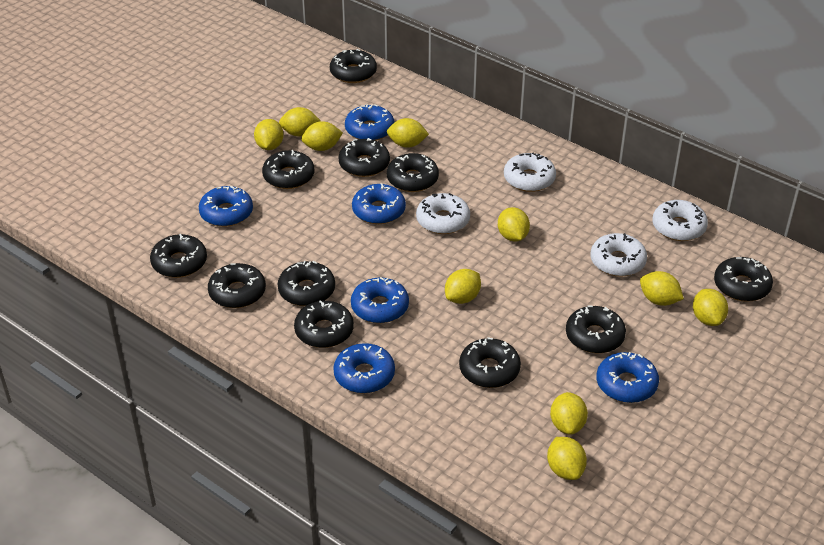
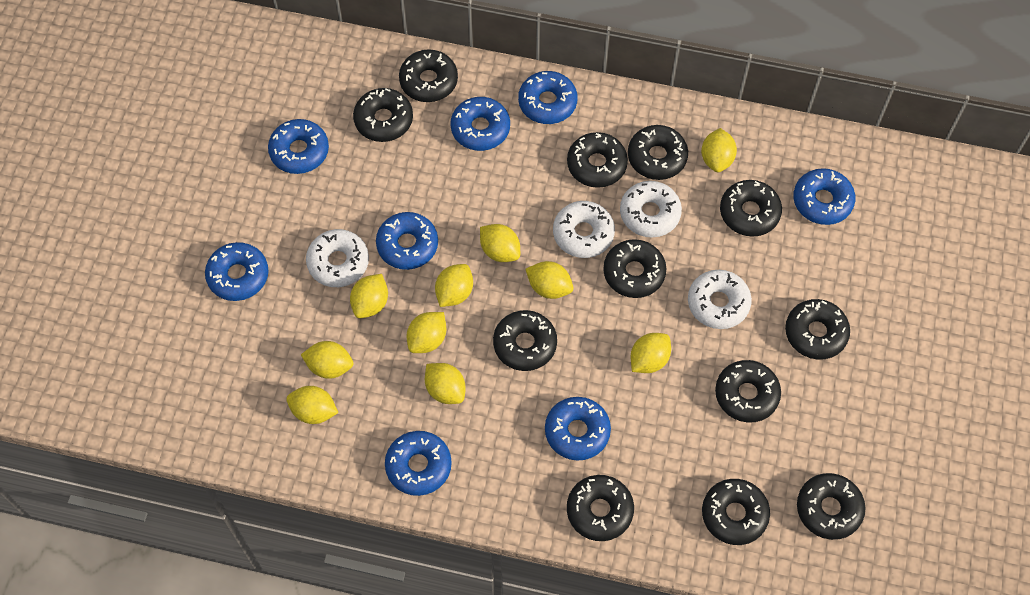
black donut: 11 -> 12
blue donut: 6 -> 8

